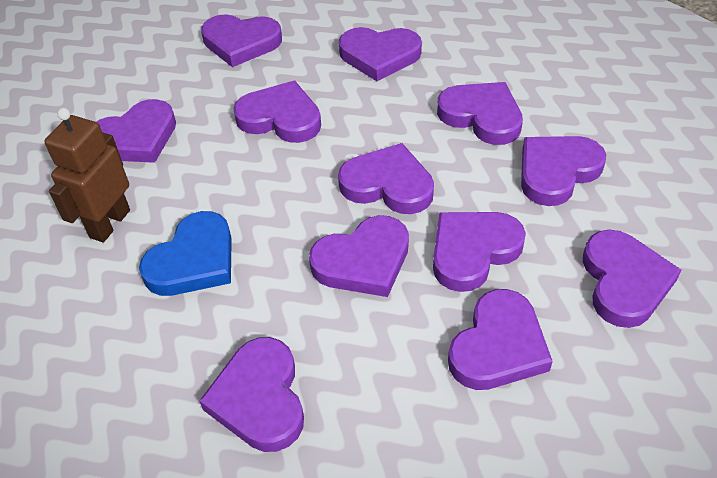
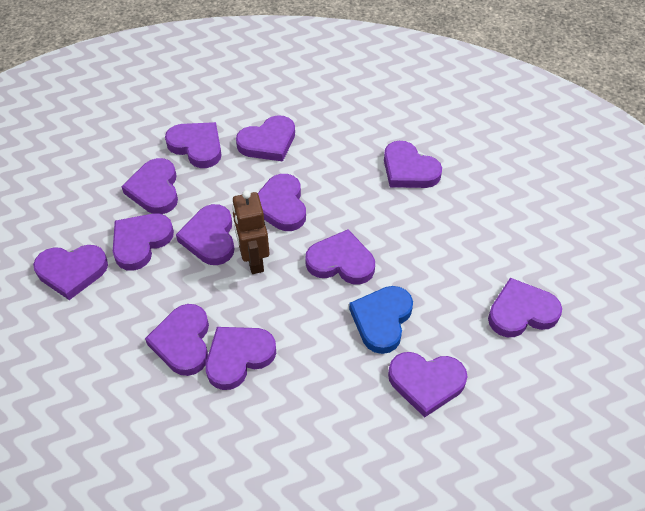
purple heart: 12 -> 13

